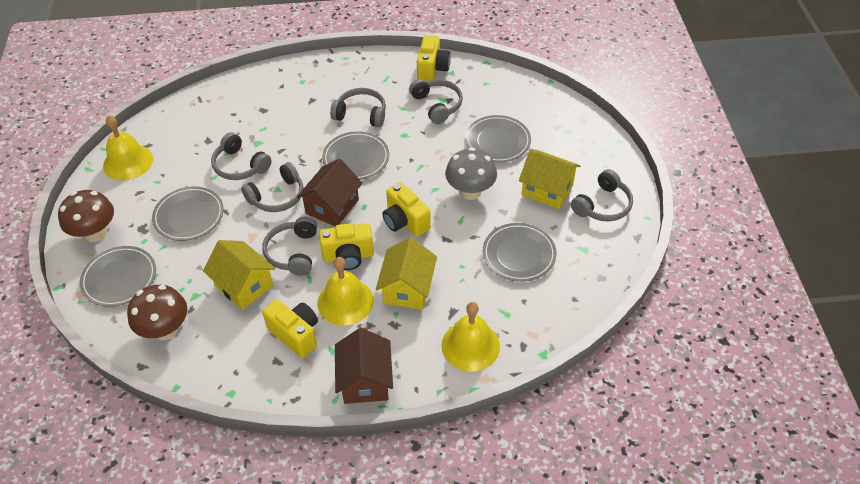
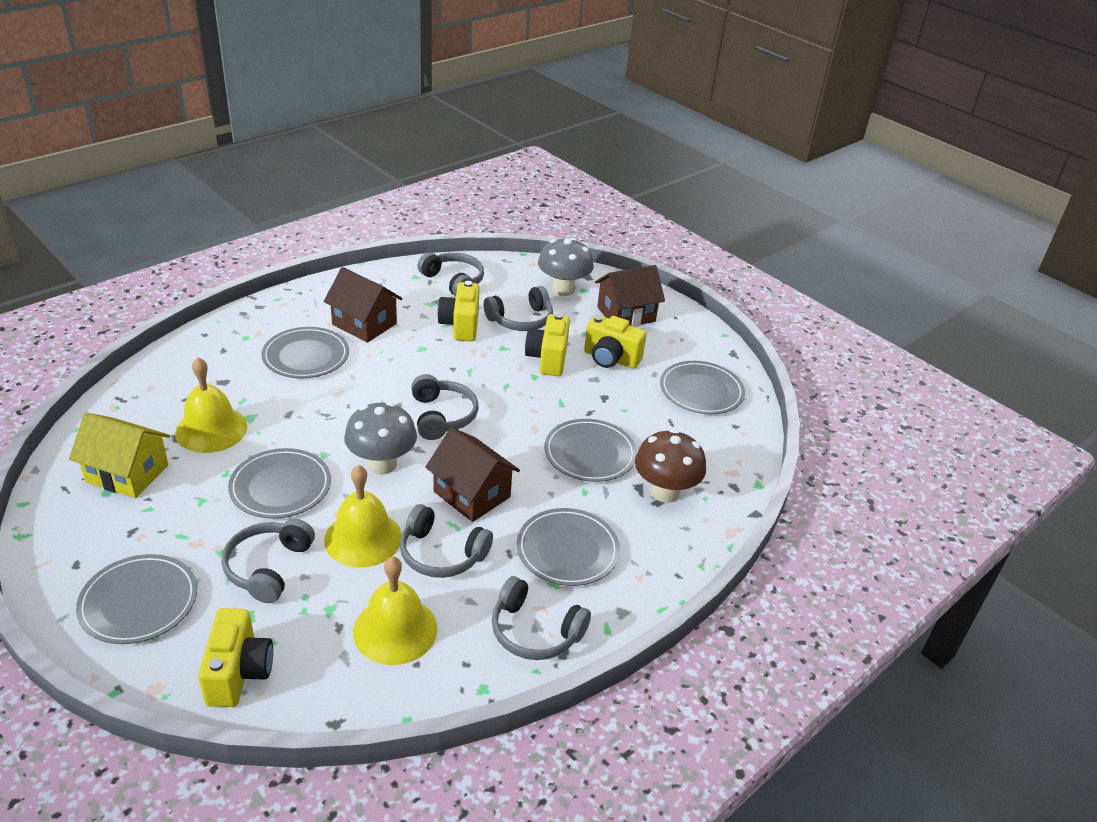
brown house: 2 -> 3
brown mushroom: 2 -> 1
grey mushroom: 1 -> 2
grey plate: 5 -> 6
yellow house: 3 -> 1

